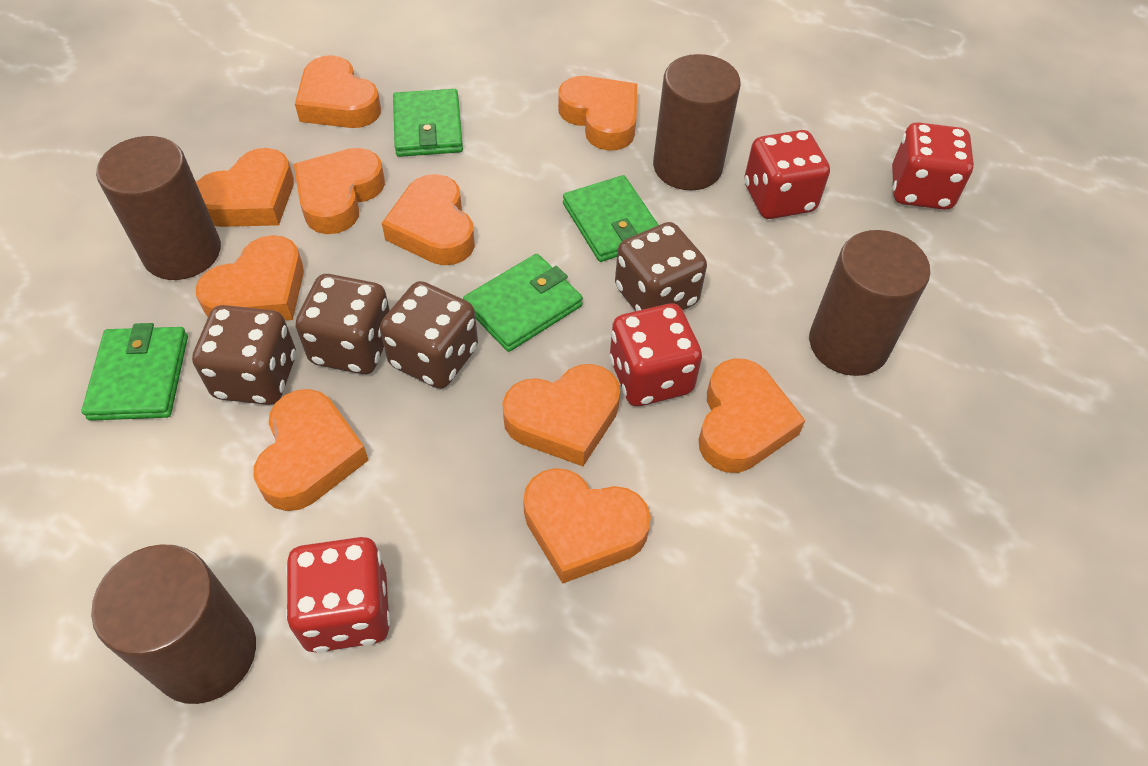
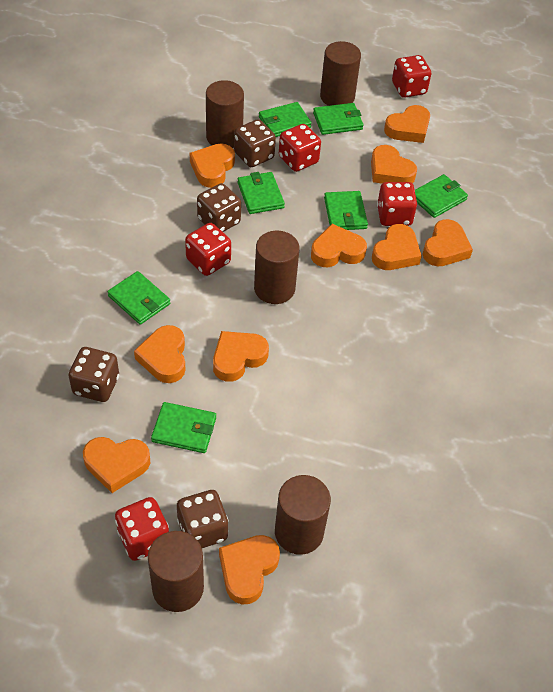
brown cylinder: 4 -> 5
green wallet: 4 -> 7
red dice: 4 -> 5

